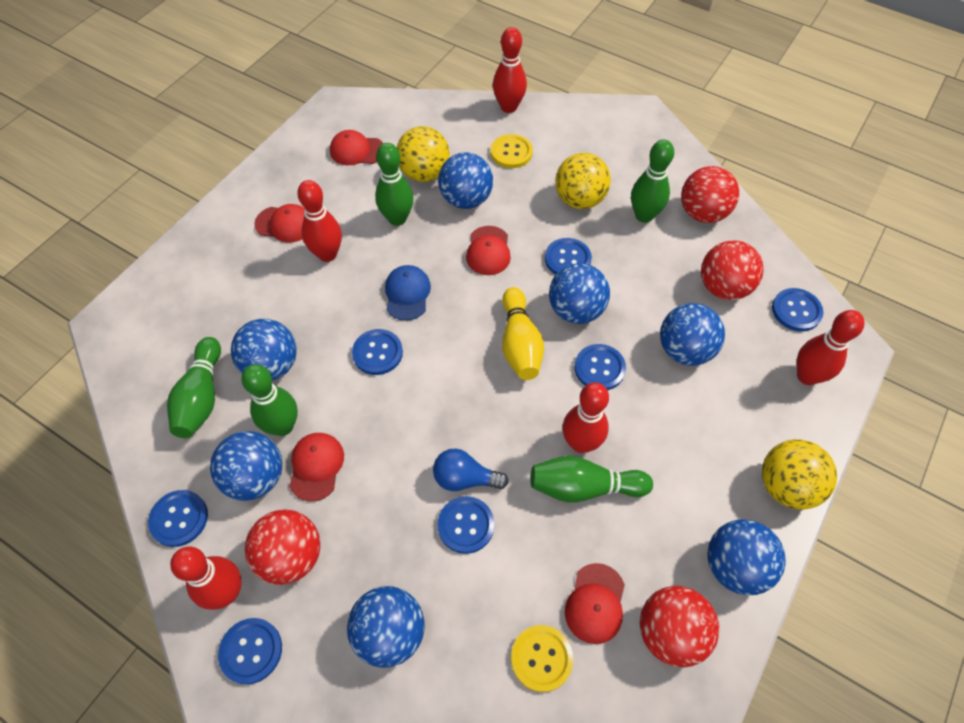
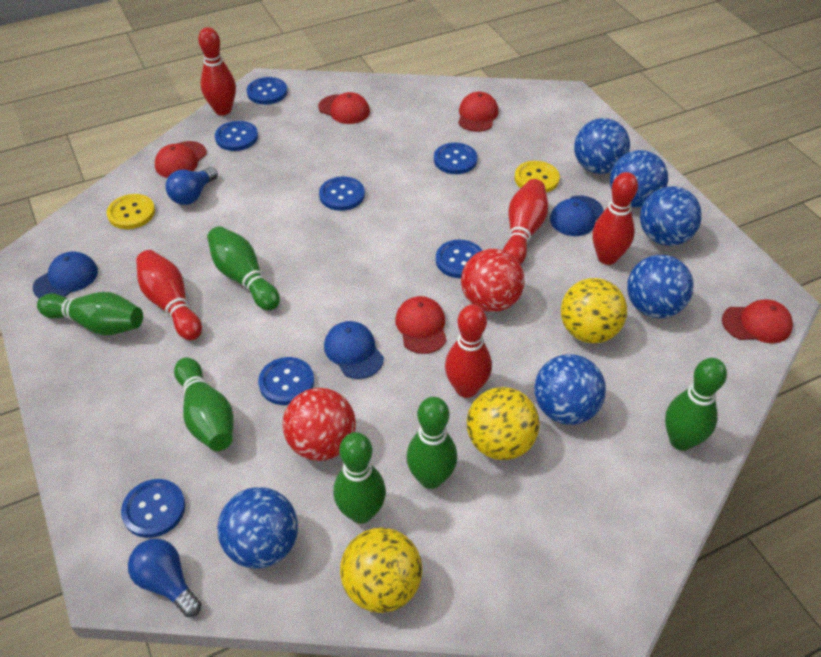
blue ball: 7 -> 6
blue cap: 1 -> 3
blue light bulb: 1 -> 2
green bowling pin: 5 -> 6
red ball: 4 -> 2
yellow bowling pin: 1 -> 0

